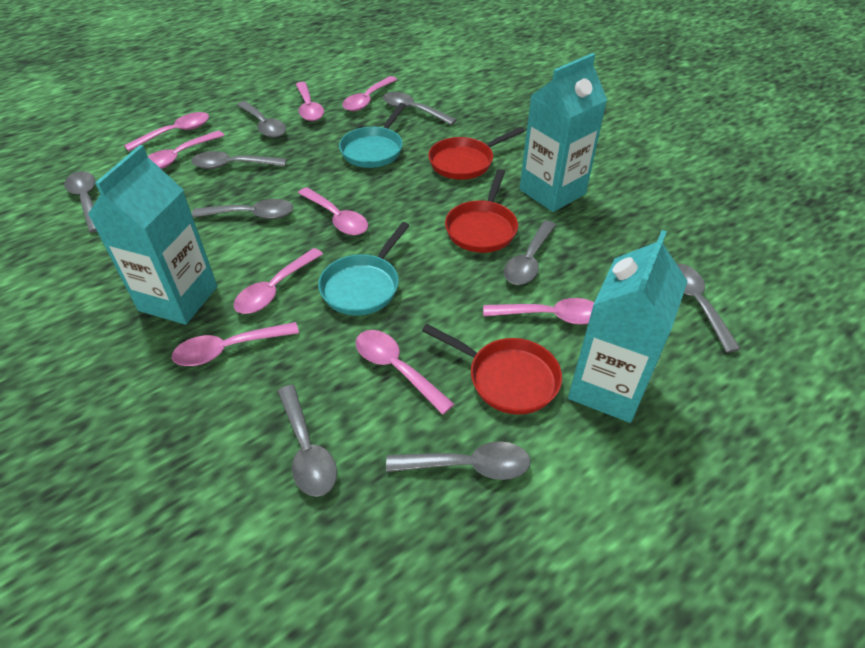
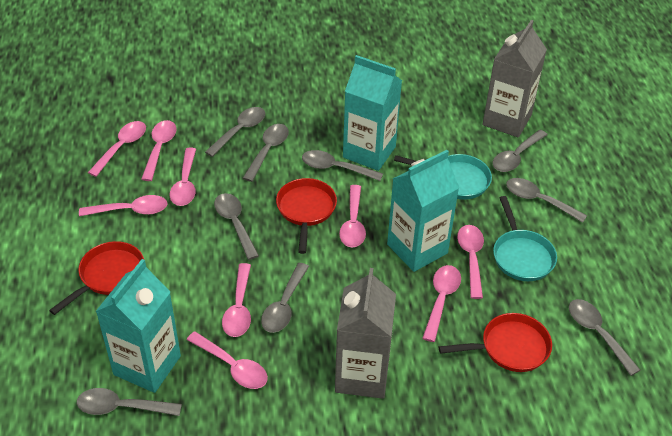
grey carton: 0 -> 2

